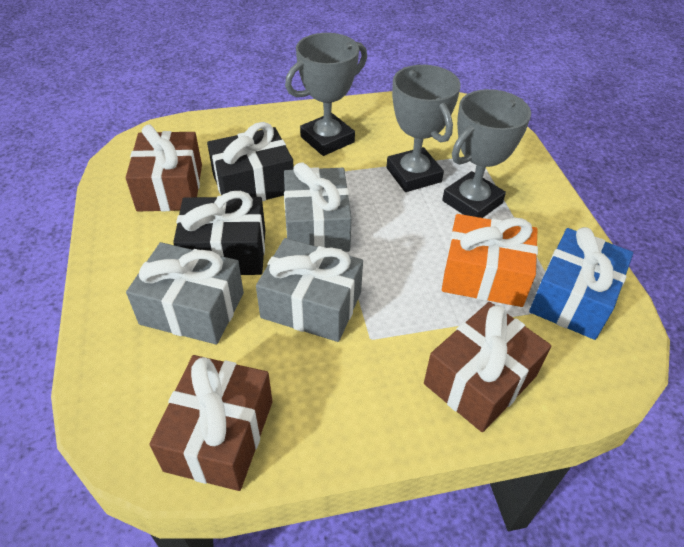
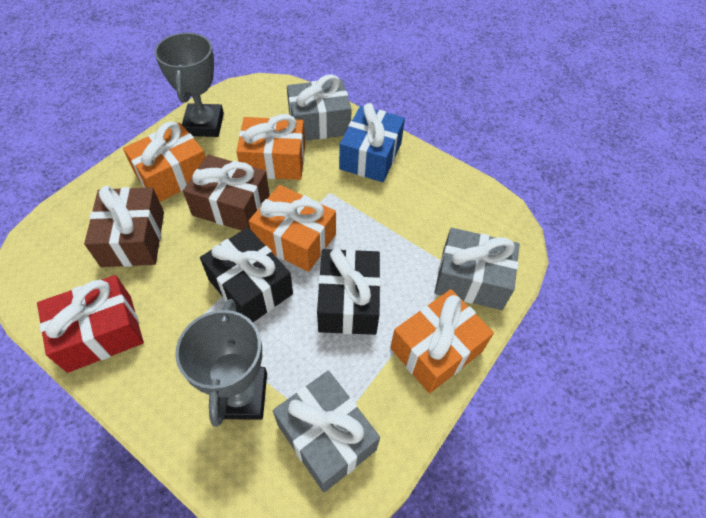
brown gift: 3 -> 2
grey trophy: 3 -> 2
orange gift: 1 -> 4
red gift: 0 -> 1

